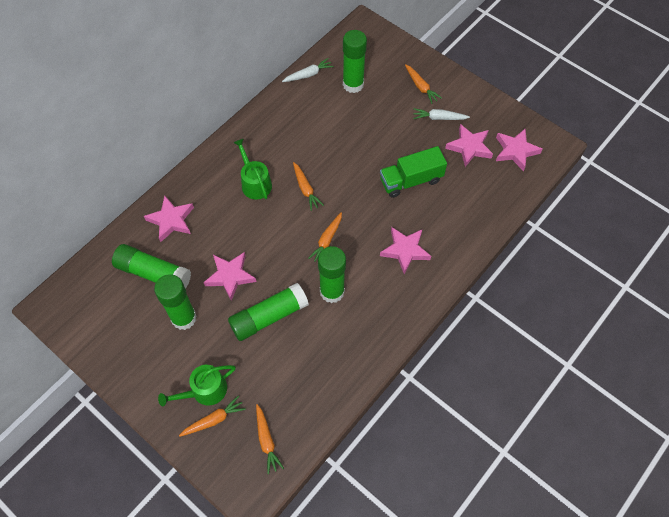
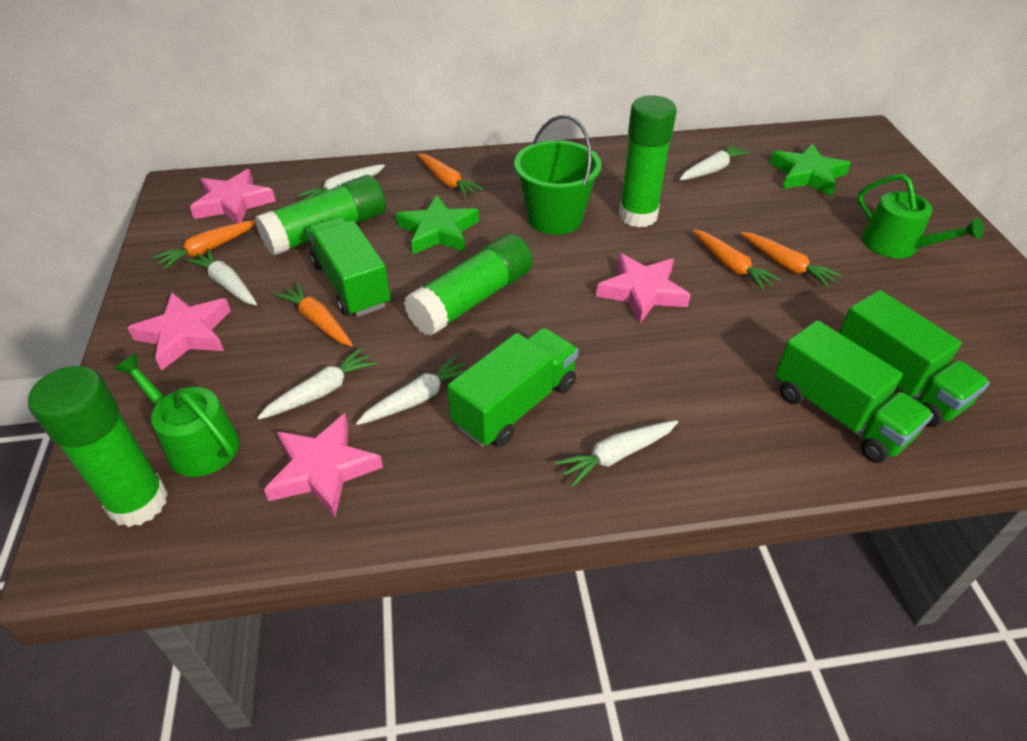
green bucket: 0 -> 1
green glue stick: 5 -> 4
green star: 0 -> 2
green truck: 1 -> 4
pink star: 5 -> 4
white carrot: 2 -> 6

